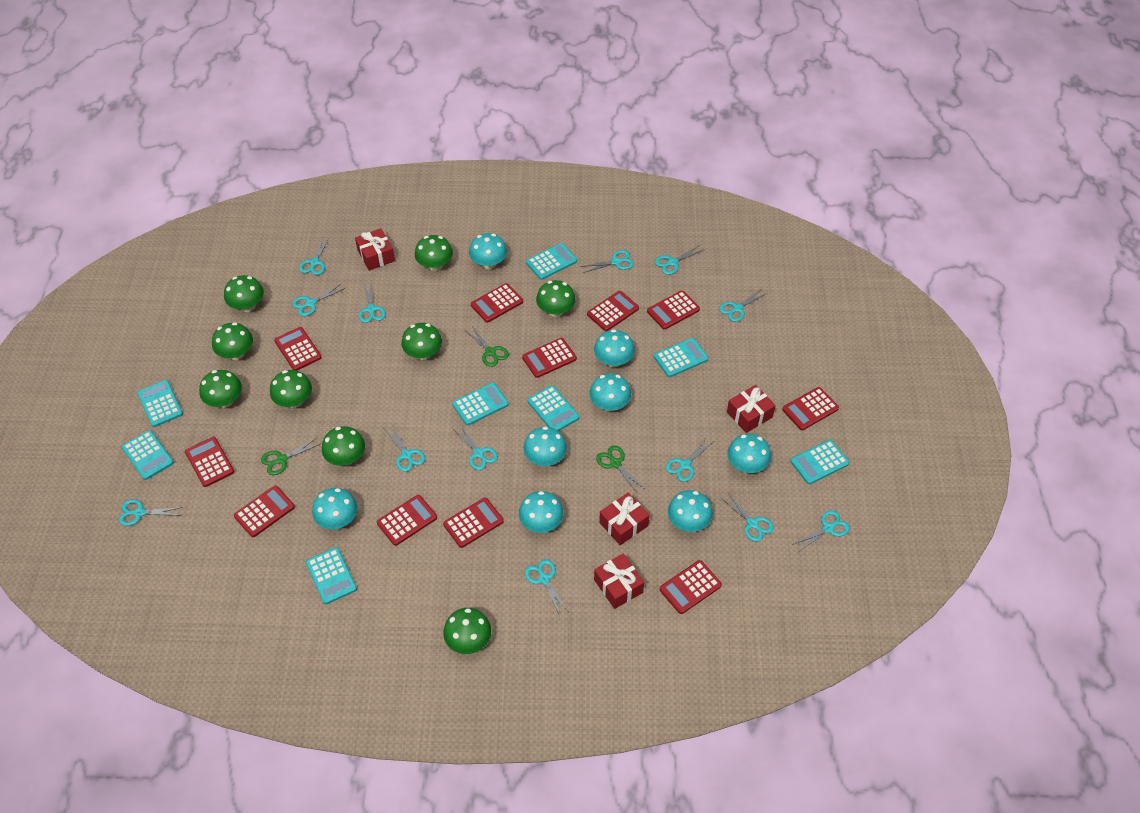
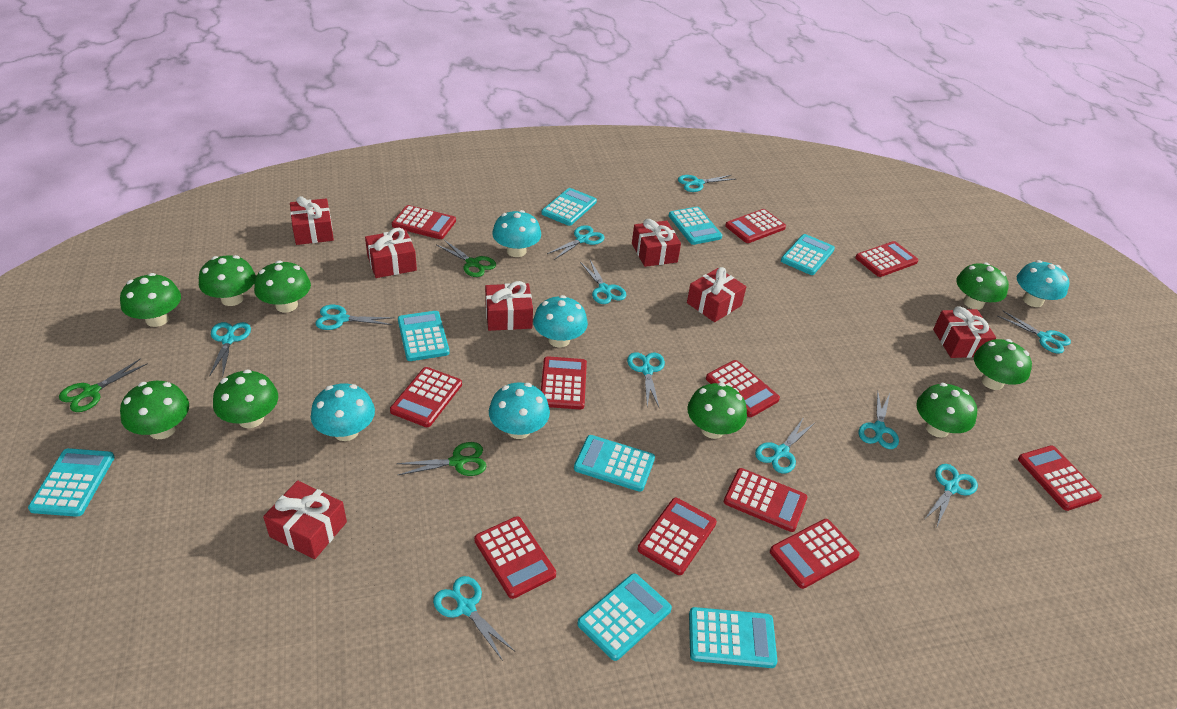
red gift: 4 -> 7
turquoise mushroom: 8 -> 5
turquoise scissors: 13 -> 11

